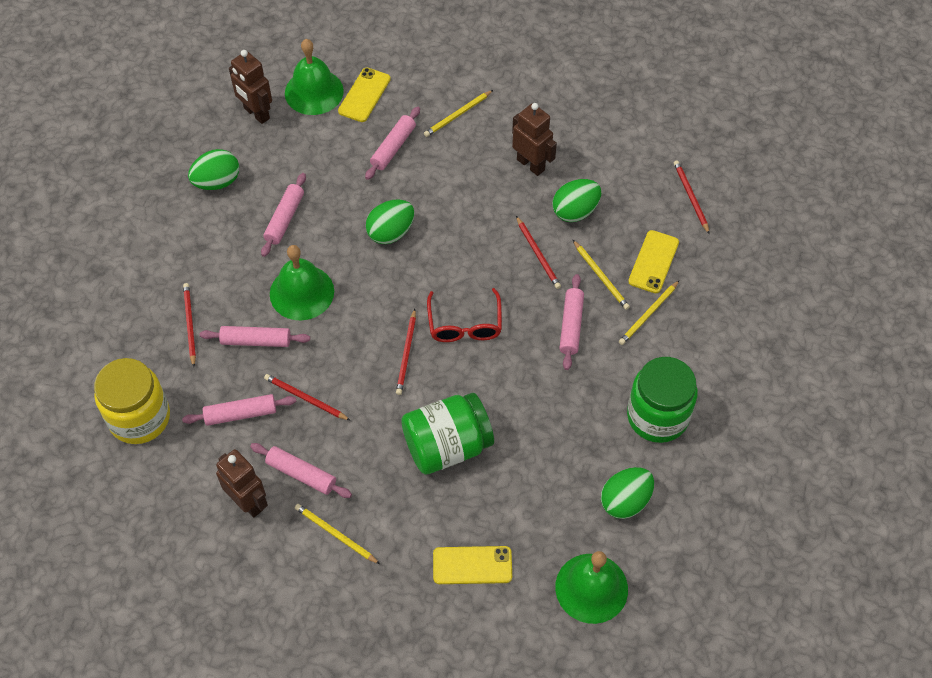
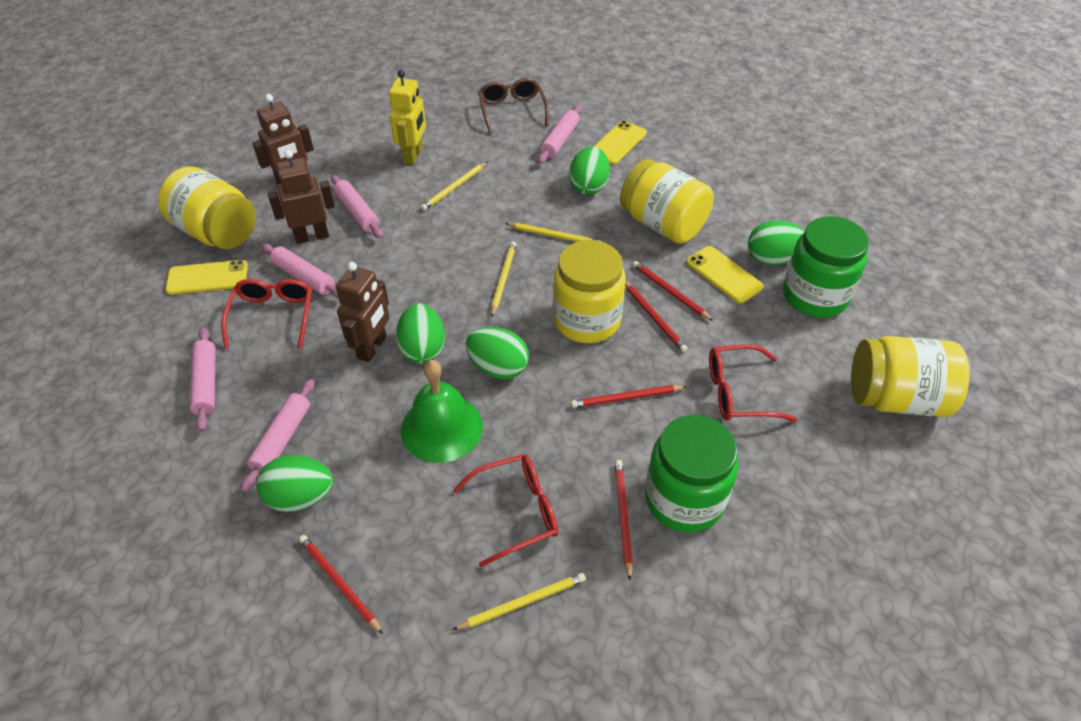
brown glasses: 0 -> 1
green bell: 3 -> 1
green egg: 4 -> 5
pink rolling pin: 6 -> 5
red glasses: 1 -> 3
yellow jar: 1 -> 4
yellow robot: 0 -> 1

